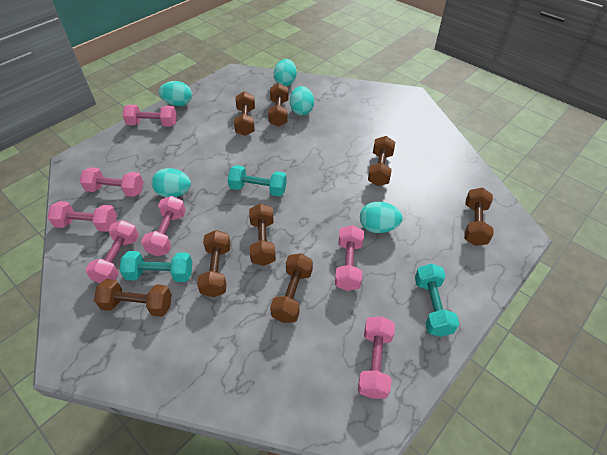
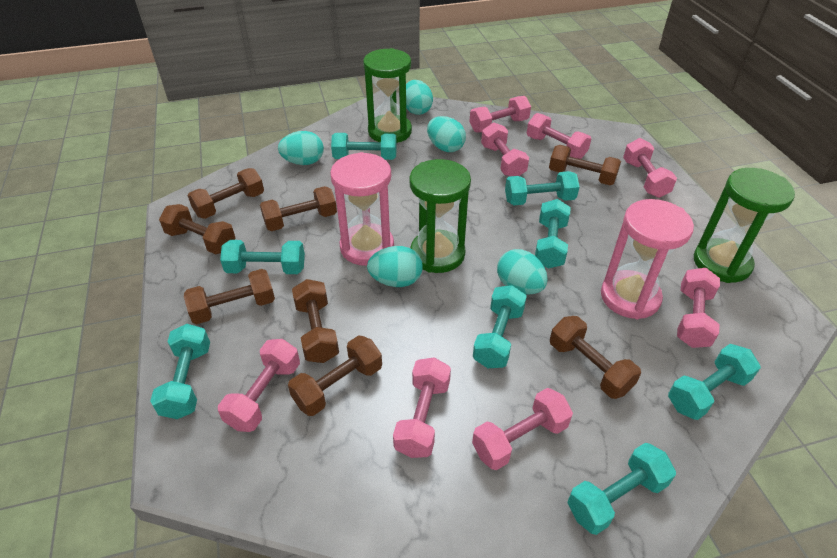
green hourglass: 0 -> 3
pink dumbbell: 7 -> 8
pink hourglass: 0 -> 2
turquoise dumbbell: 3 -> 8

